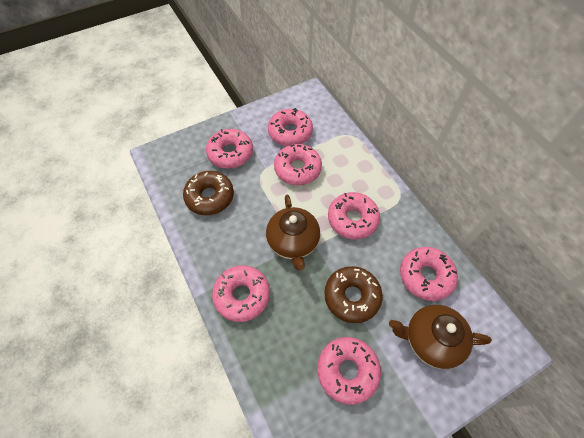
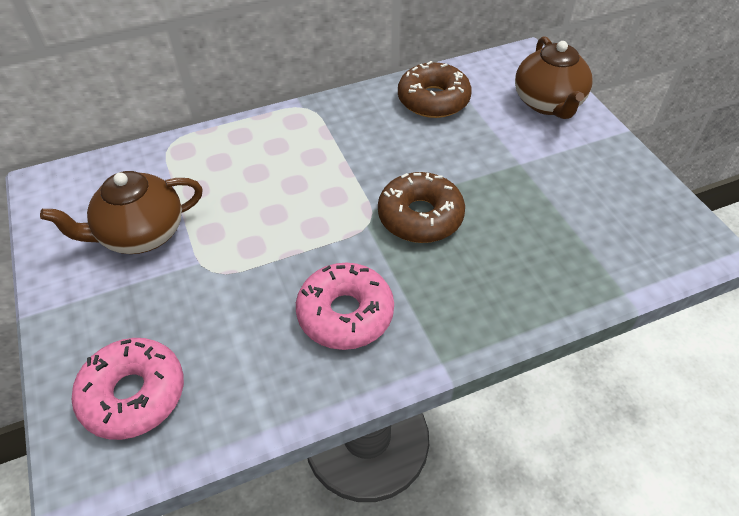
pink donut: 7 -> 2

